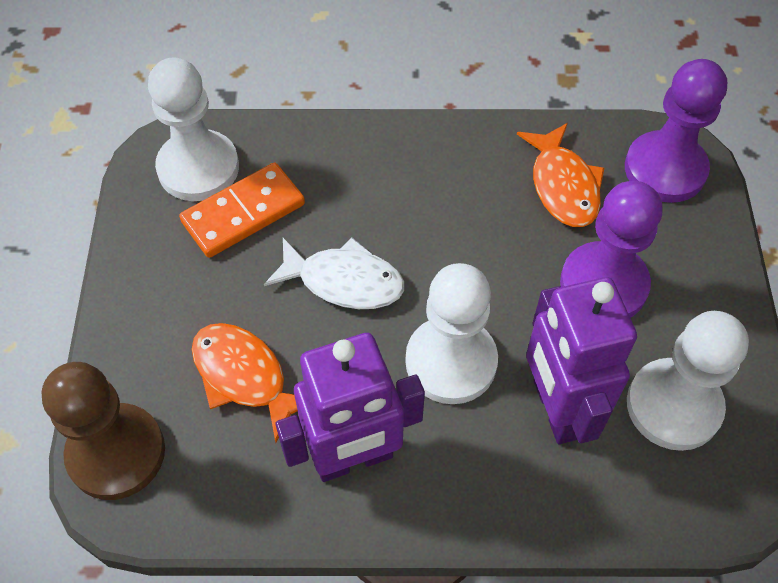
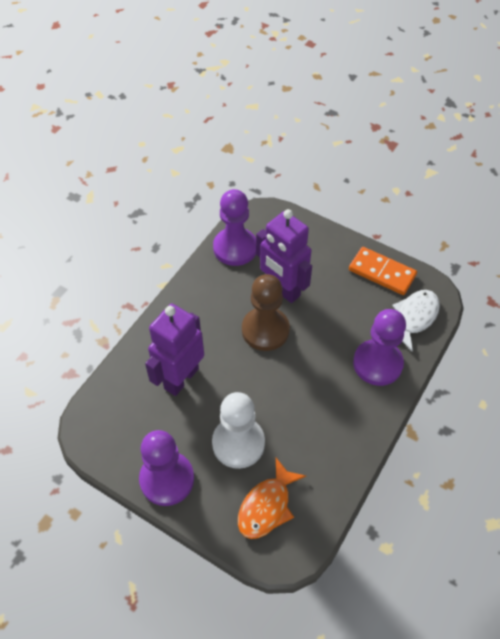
orange fish: 2 -> 1
purple pawn: 2 -> 3
white pawn: 3 -> 1

